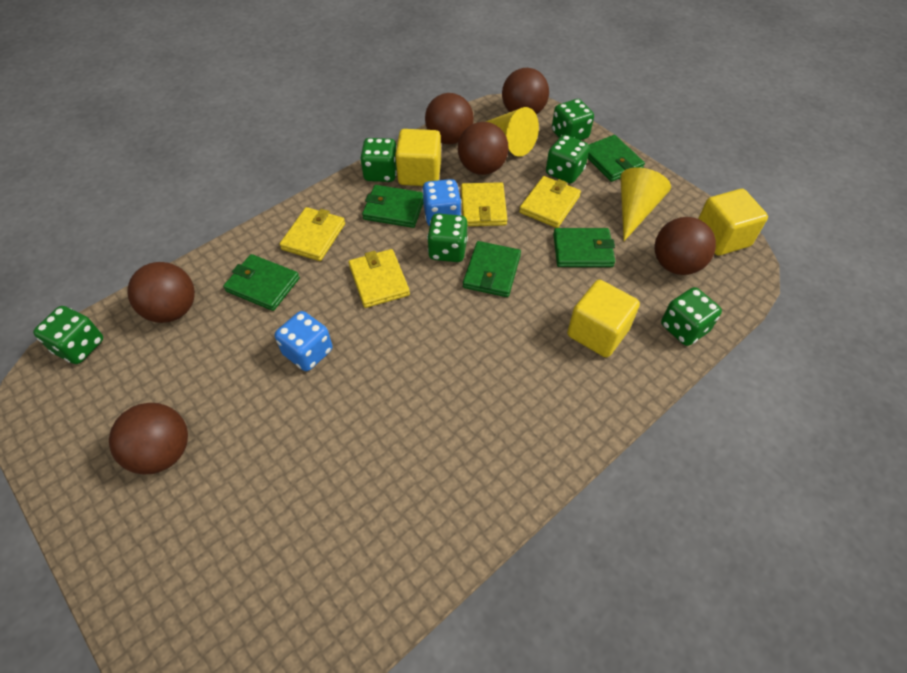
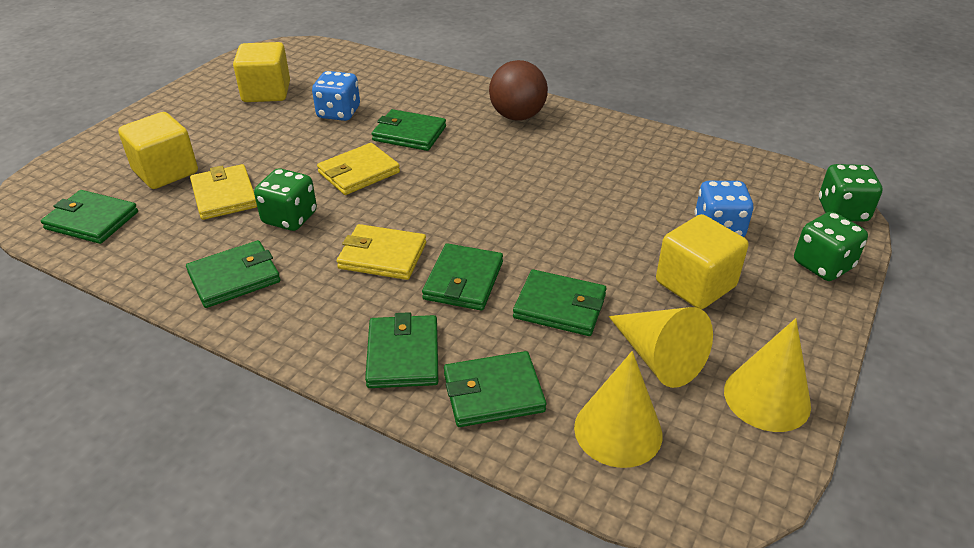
brown ball: 6 -> 1
green dice: 6 -> 3
green wallet: 5 -> 7
yellow cone: 2 -> 3
yellow wallet: 4 -> 3

